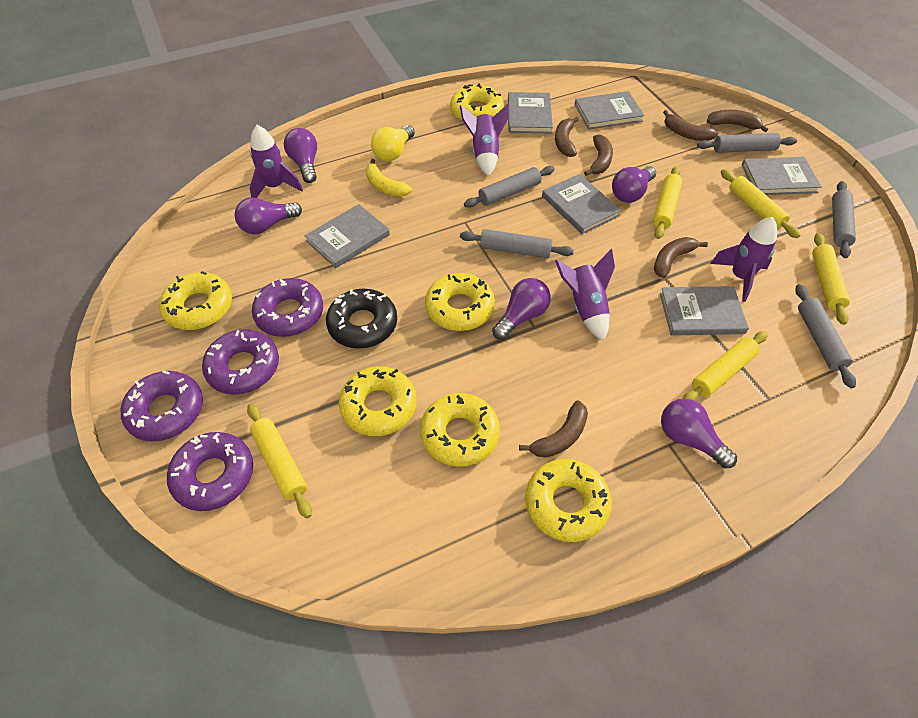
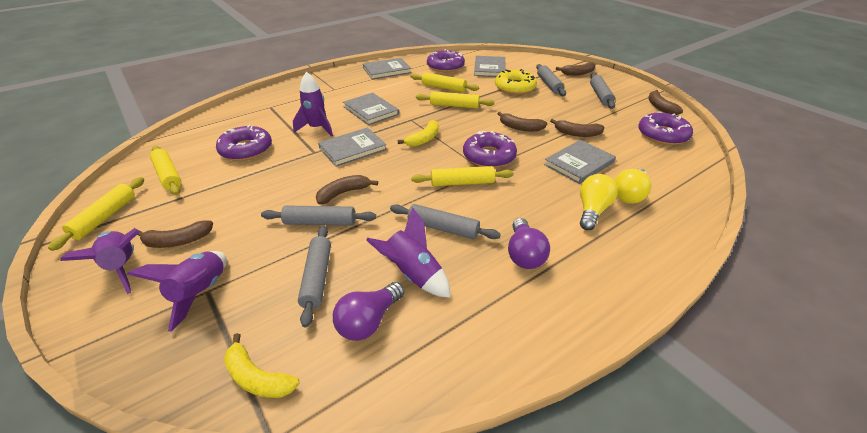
black donut: 1 -> 0
grey book: 6 -> 5
purple light bulb: 5 -> 2
yellow banana: 1 -> 2
yellow donut: 6 -> 1
yellow light bulb: 1 -> 2

